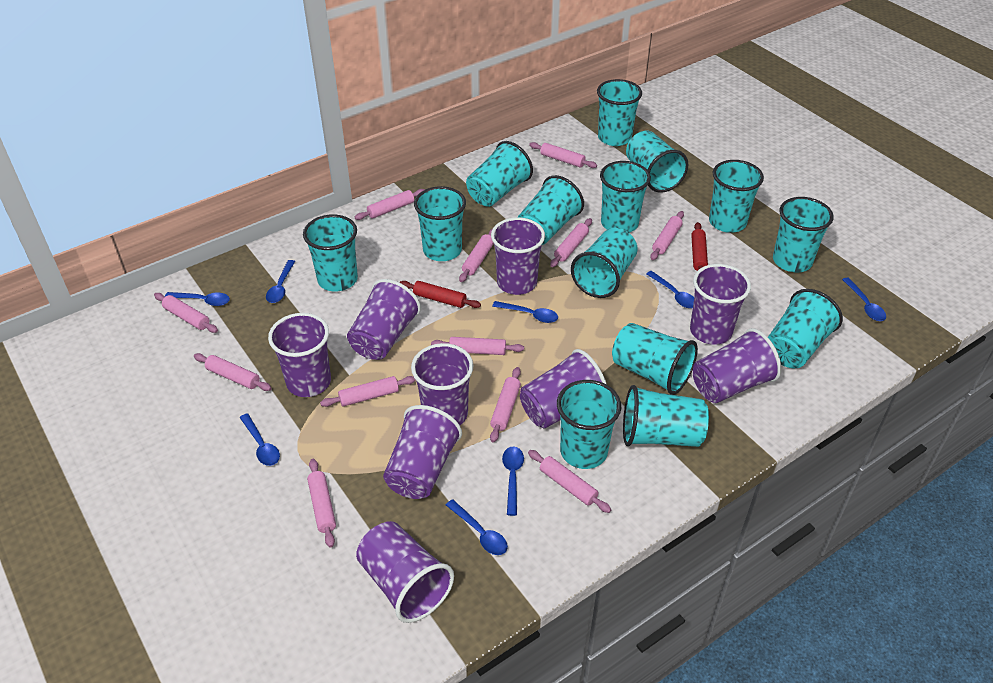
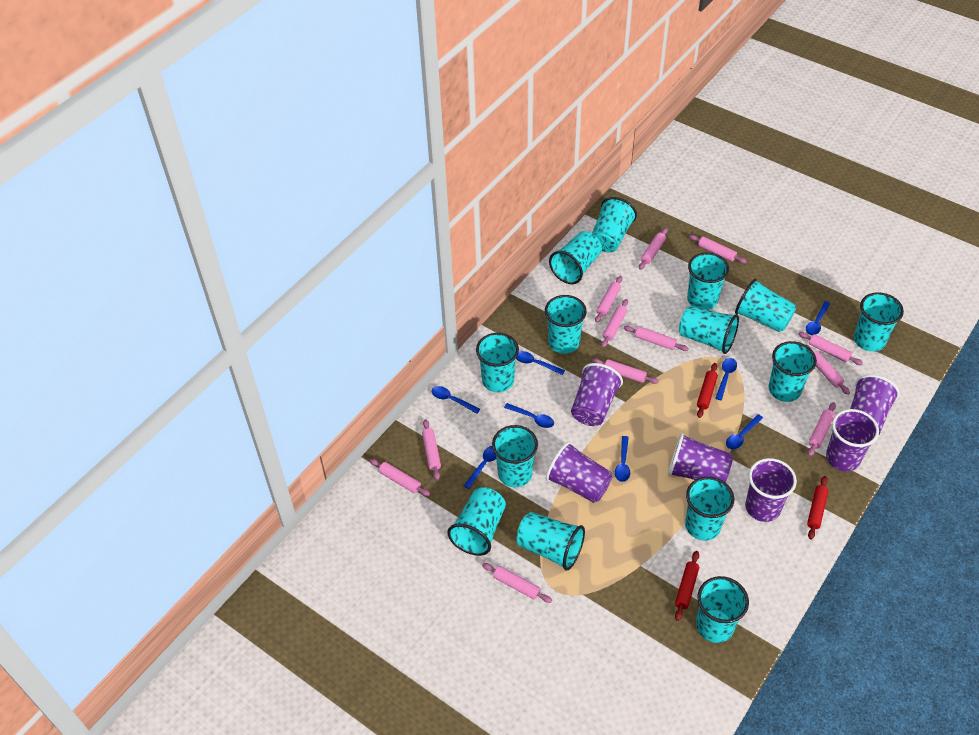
purple cup: 9 -> 6
red rolling pin: 2 -> 3

